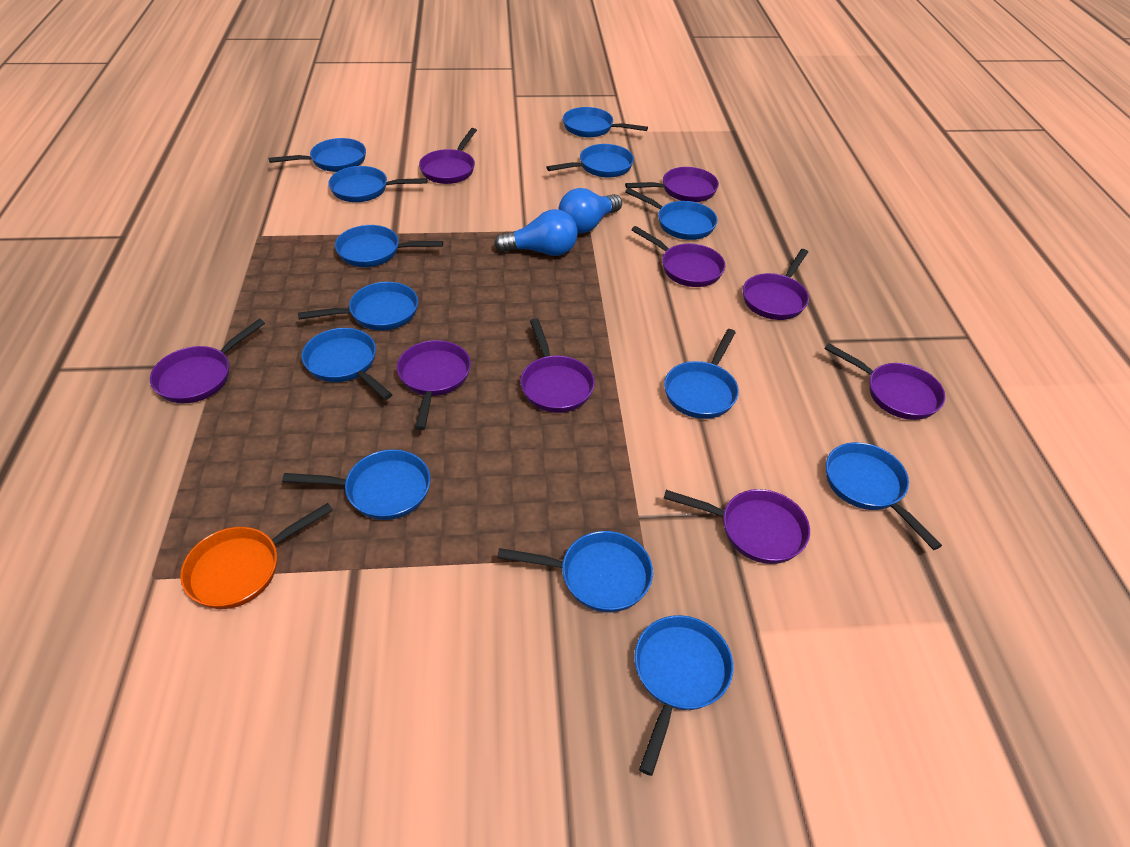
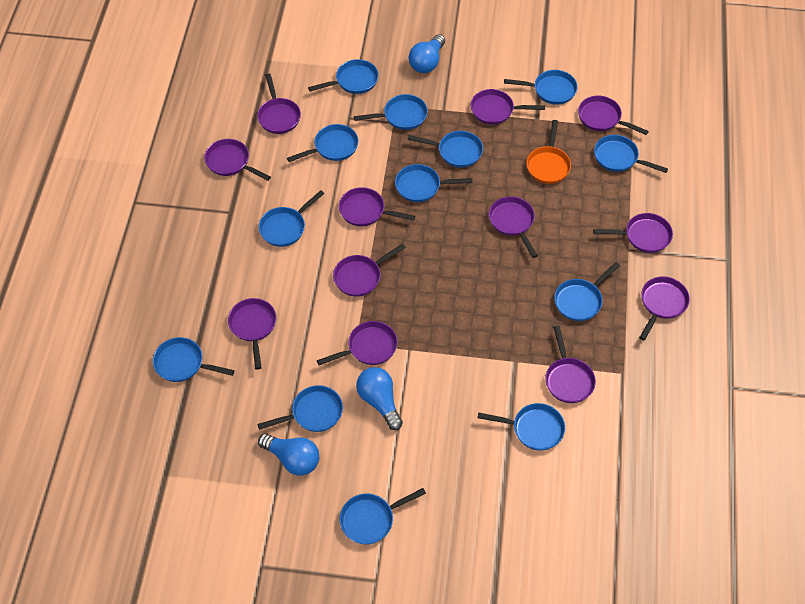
blue light bulb: 2 -> 3
purple pan: 9 -> 12

